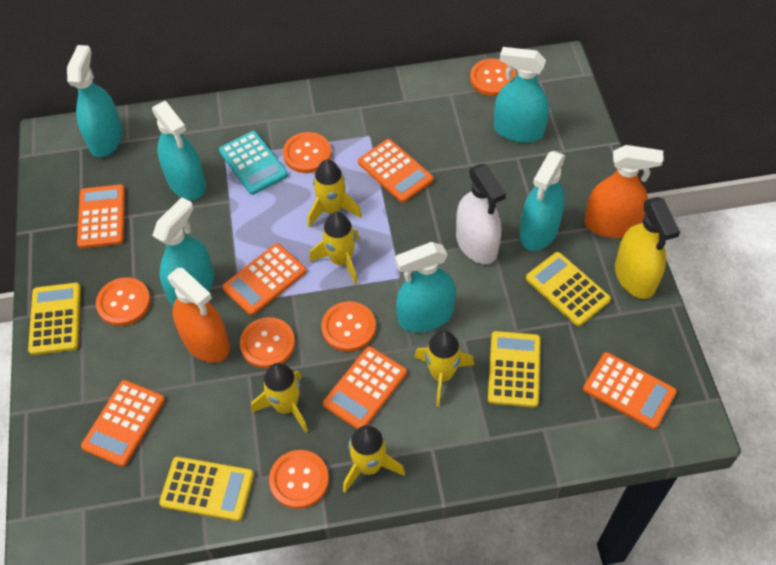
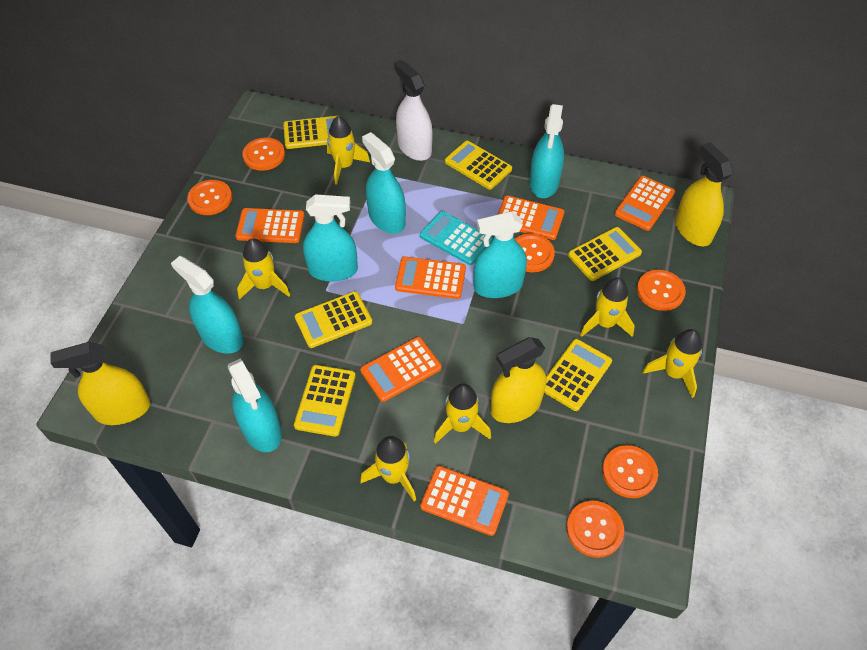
orange spray bottle: 2 -> 0
yellow calculator: 4 -> 6
yellow rocket: 5 -> 6
yellow spray bottle: 1 -> 3

